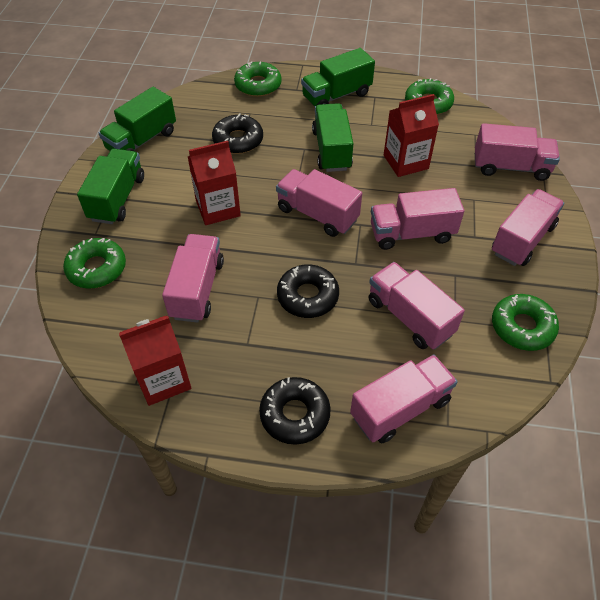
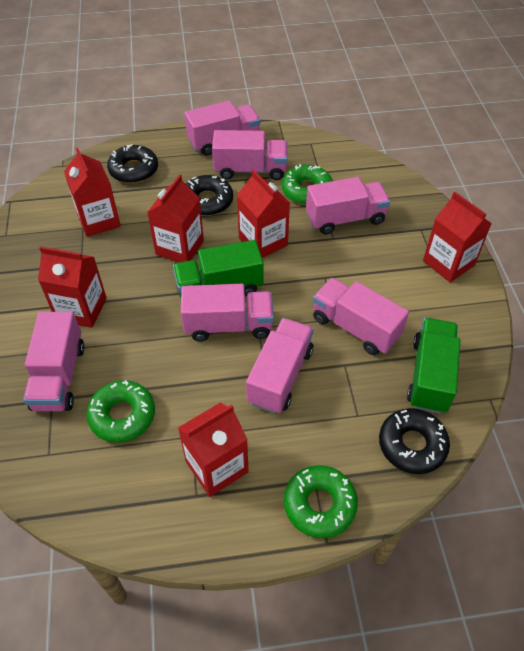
green donut: 4 -> 3
green truck: 4 -> 2
red carton: 3 -> 6

